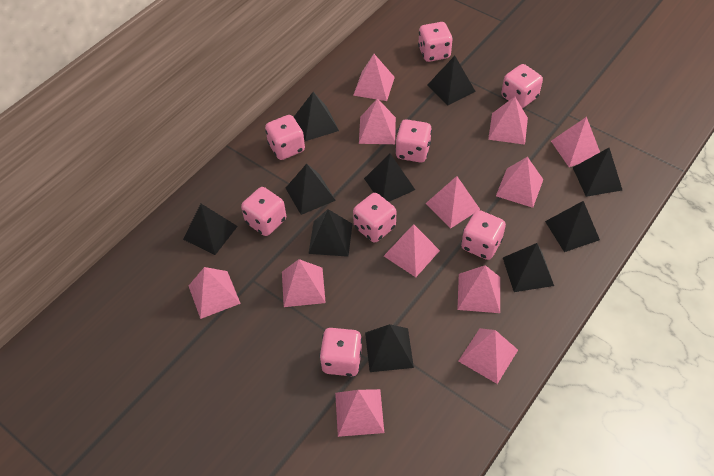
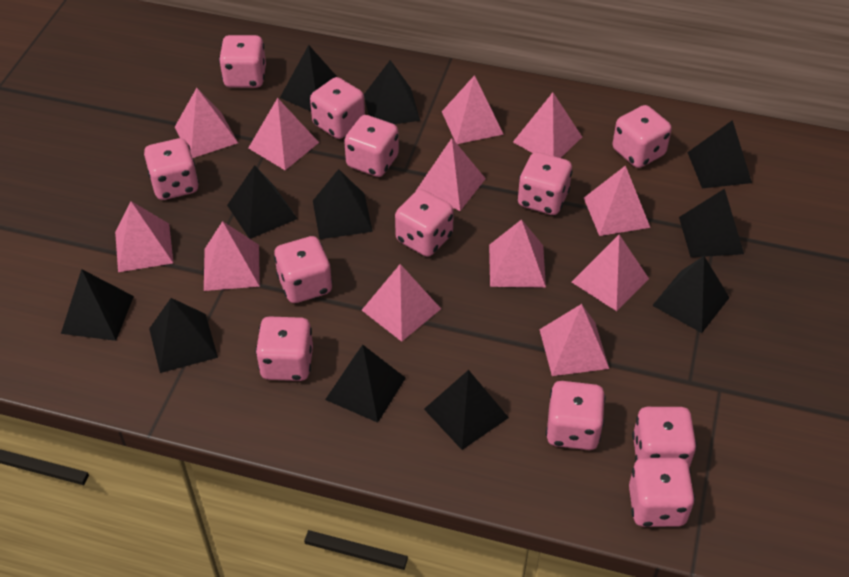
black pyramid: 10 -> 11
pink dice: 8 -> 12

